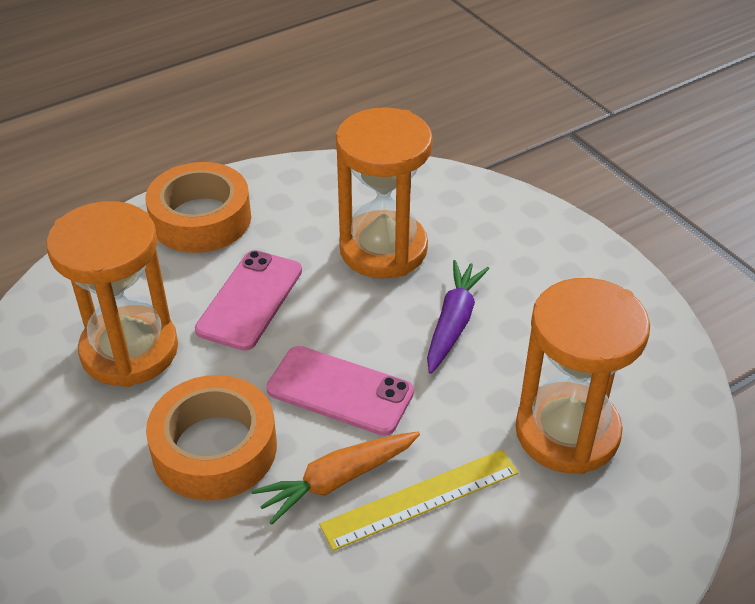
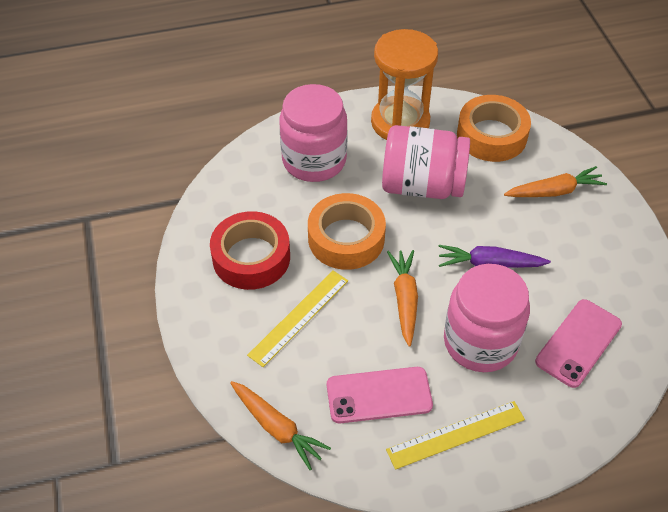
orange carrot: 1 -> 3
orange hourglass: 3 -> 1
pink jar: 0 -> 3
red tape: 0 -> 1
yellow ruler: 1 -> 2

